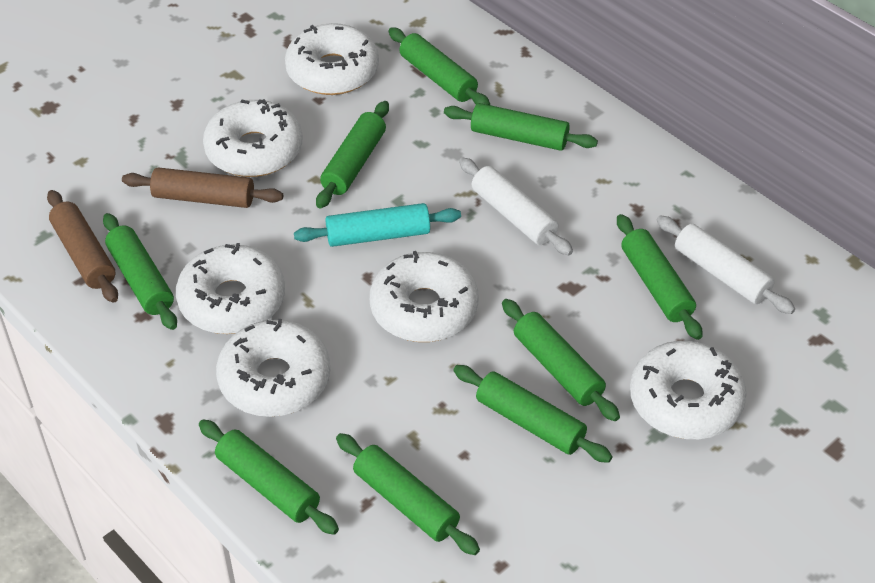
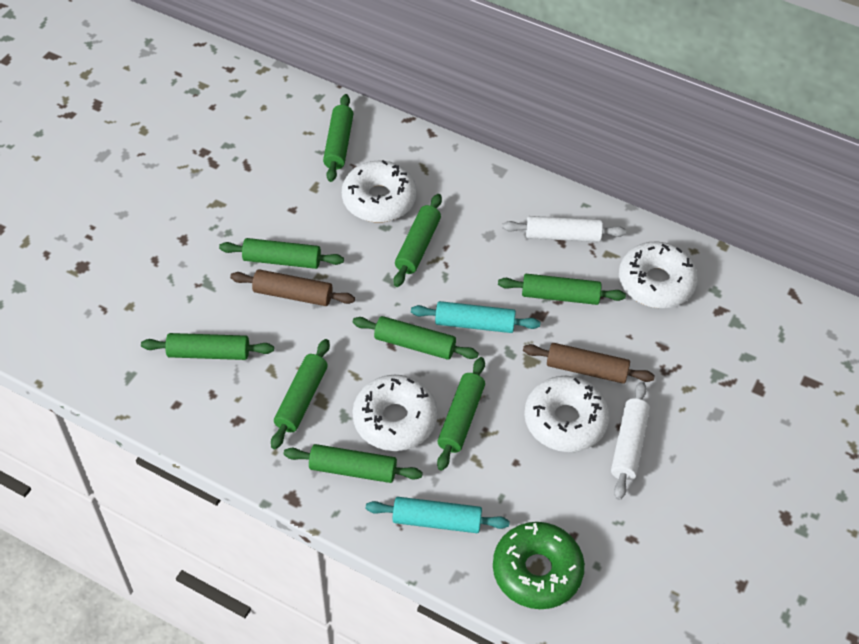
green donut: 0 -> 1
turquoise rolling pin: 1 -> 2
white donut: 6 -> 4

